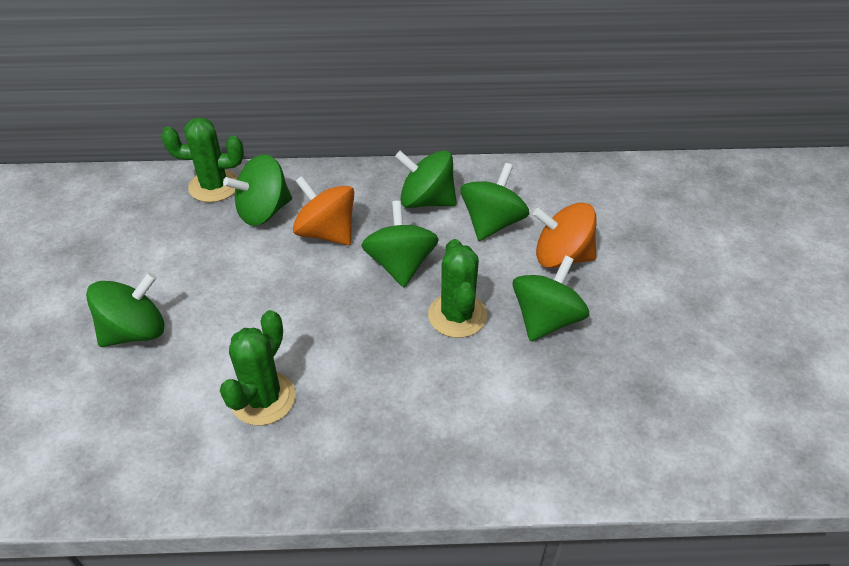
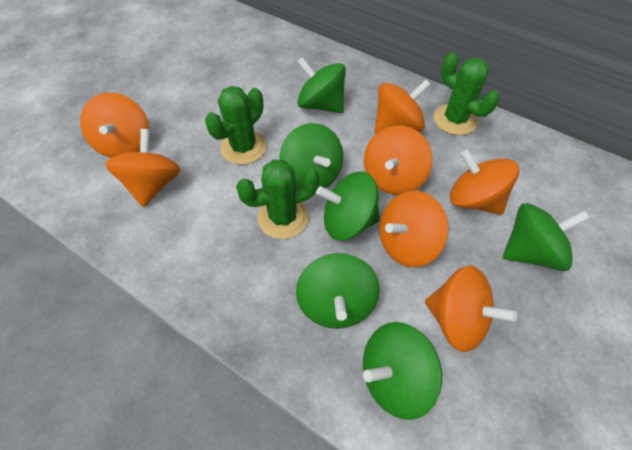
orange spinning top: 2 -> 7

